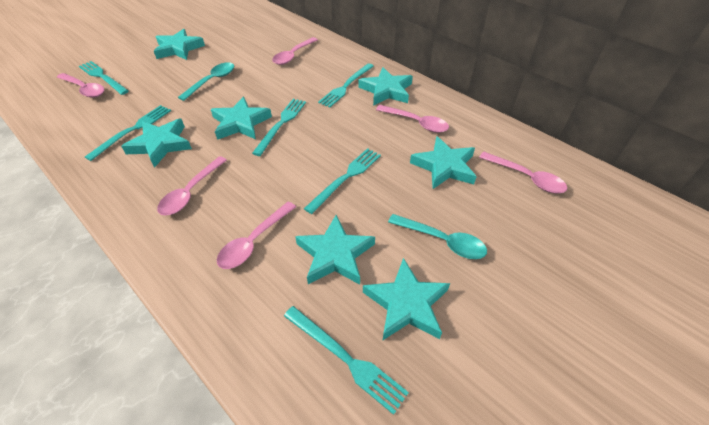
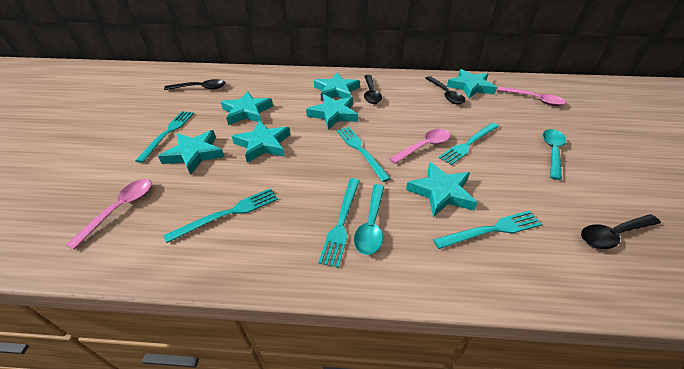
black spoon: 0 -> 4
pink spoon: 6 -> 3

